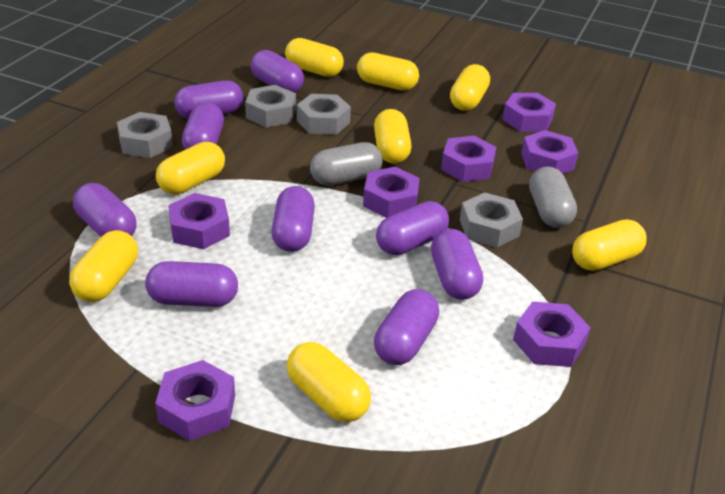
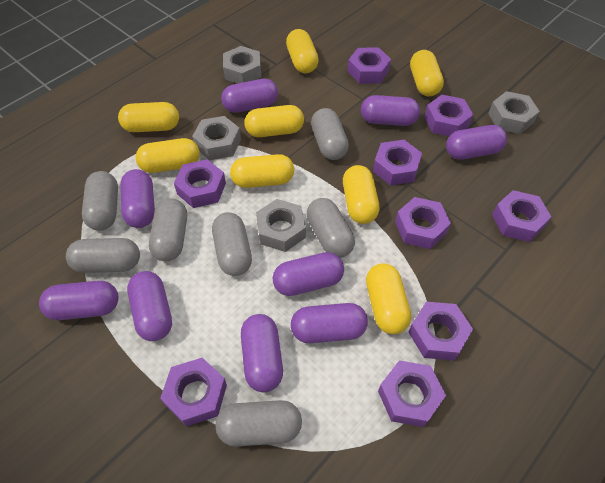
grey capsule: 2 -> 7
purple nut: 7 -> 9

